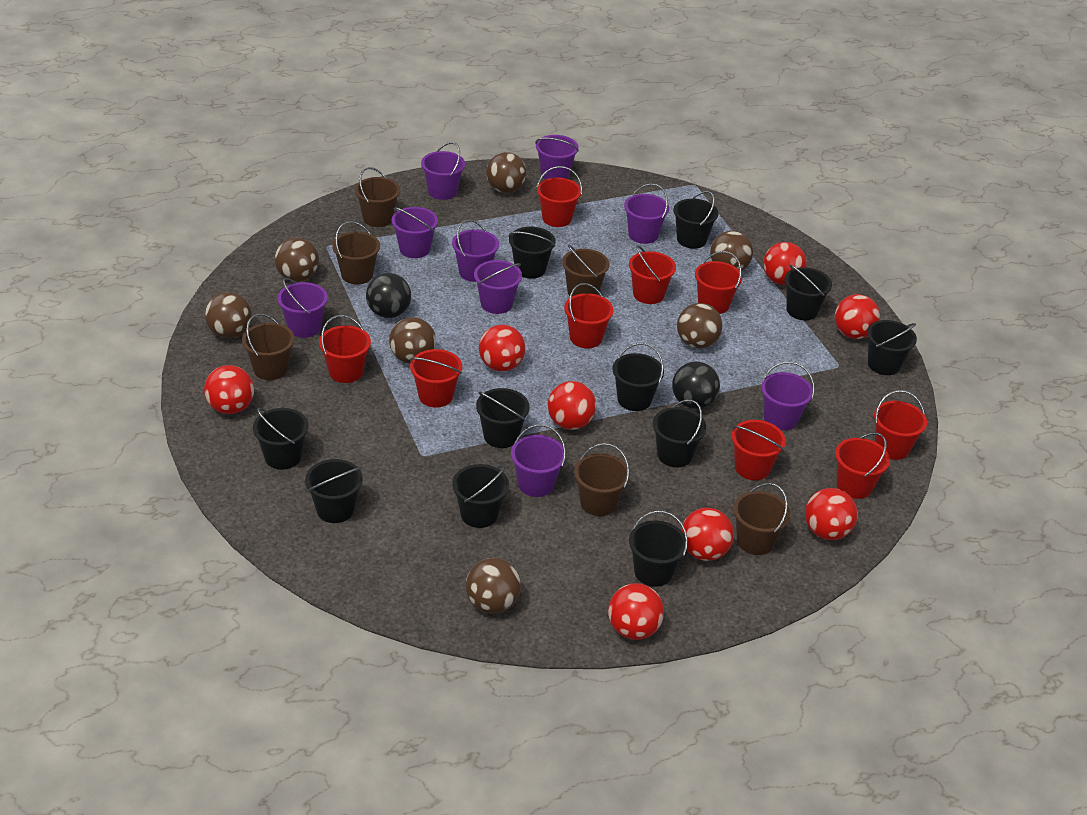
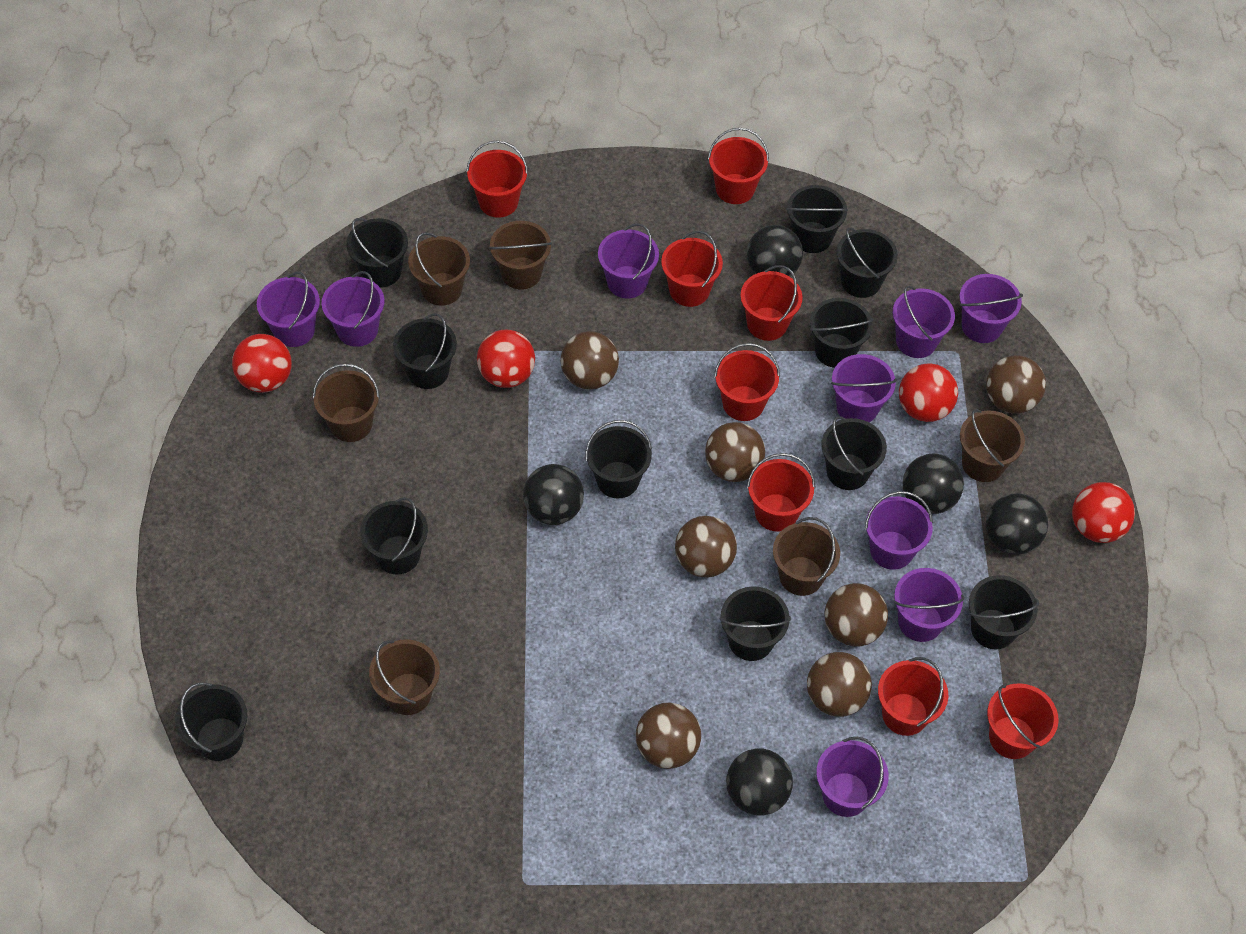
black ball: 2 -> 5
red ball: 8 -> 4
red bucket: 9 -> 8

